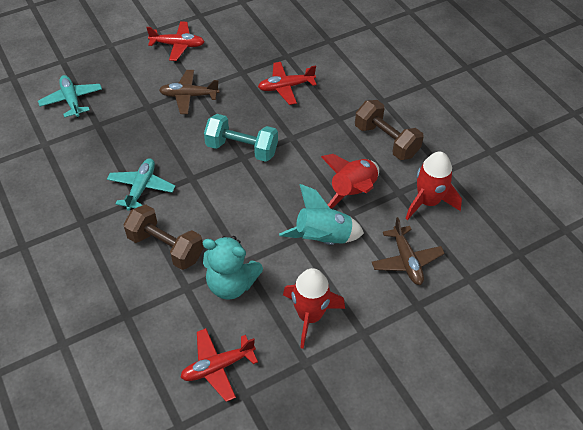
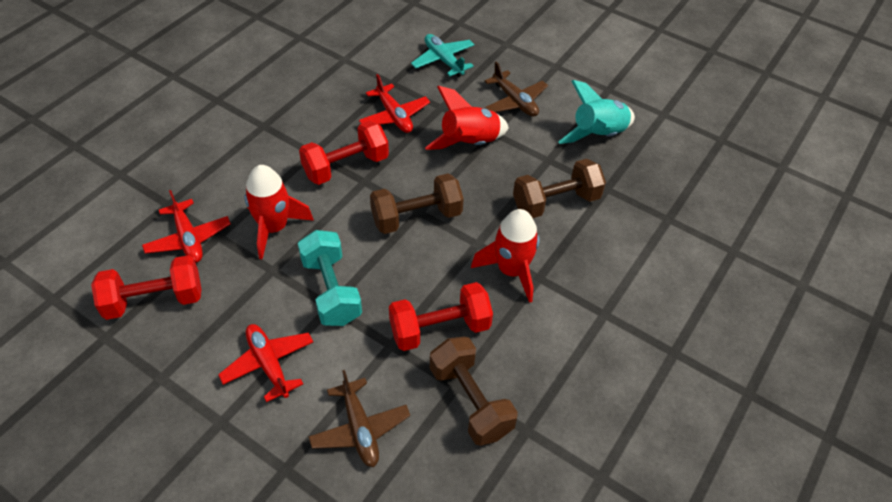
brown dumbbell: 2 -> 3
red dumbbell: 0 -> 3
turquoise plane: 2 -> 1
turquoise teddy bear: 1 -> 0

